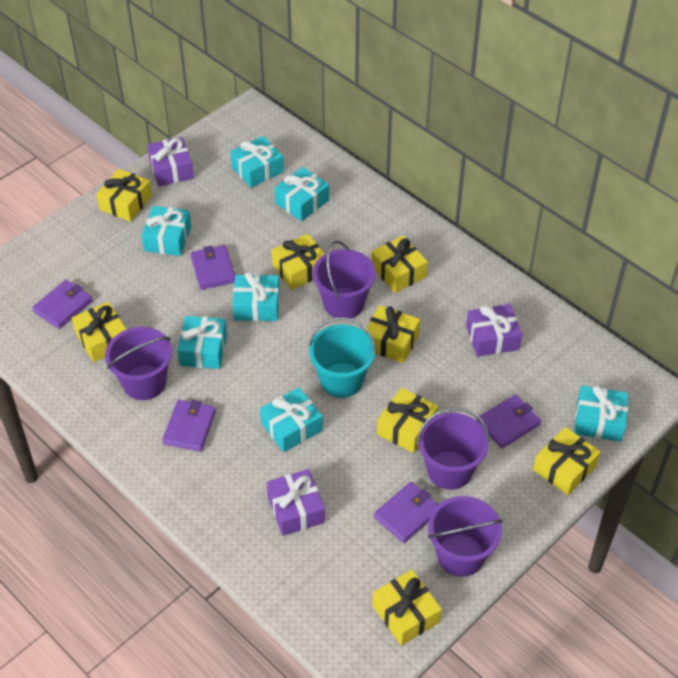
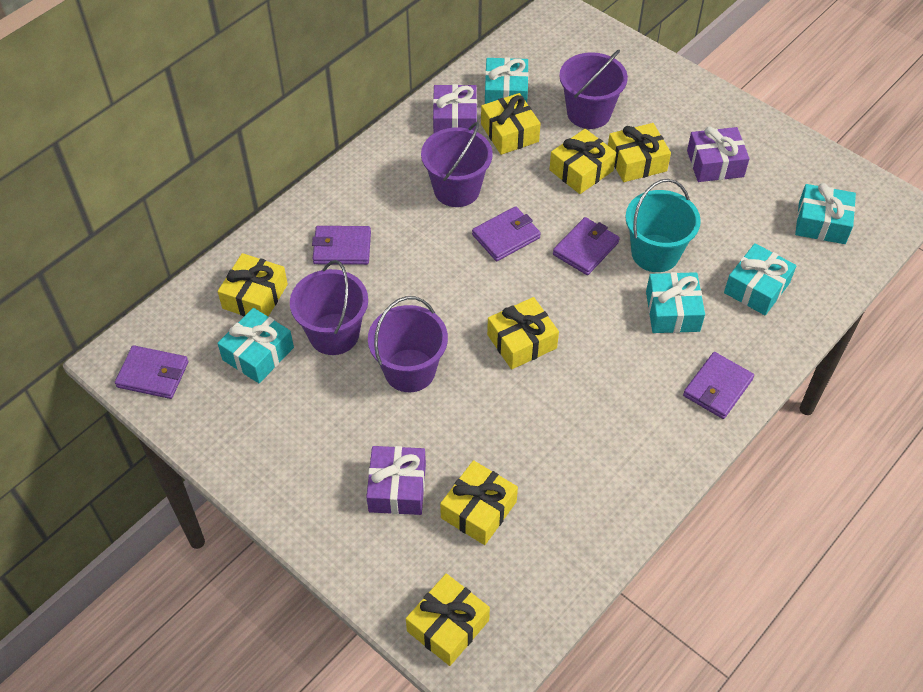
turquoise gift: 7 -> 5
yellow gift: 8 -> 7

